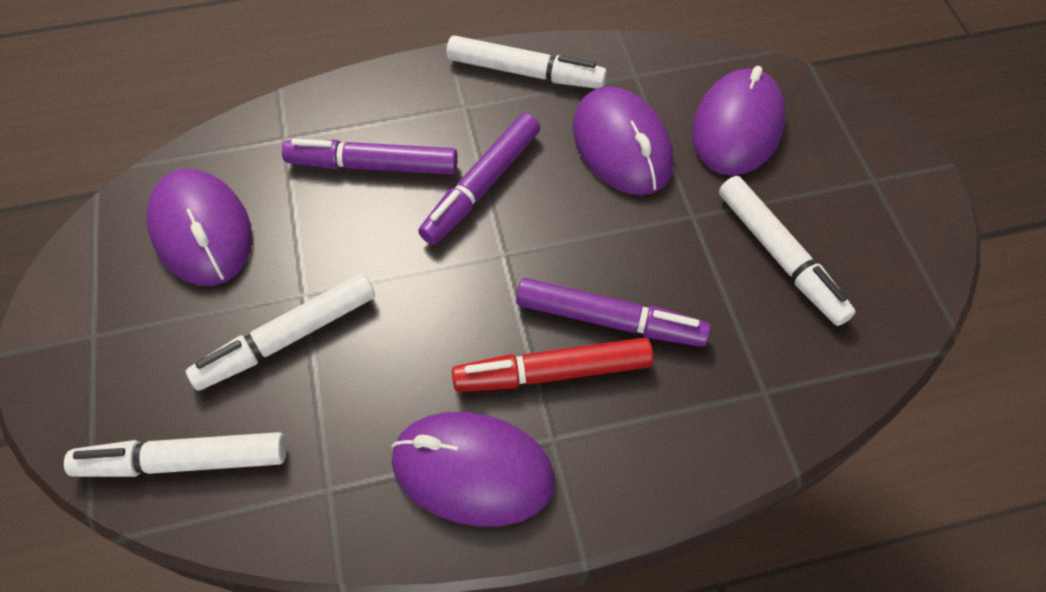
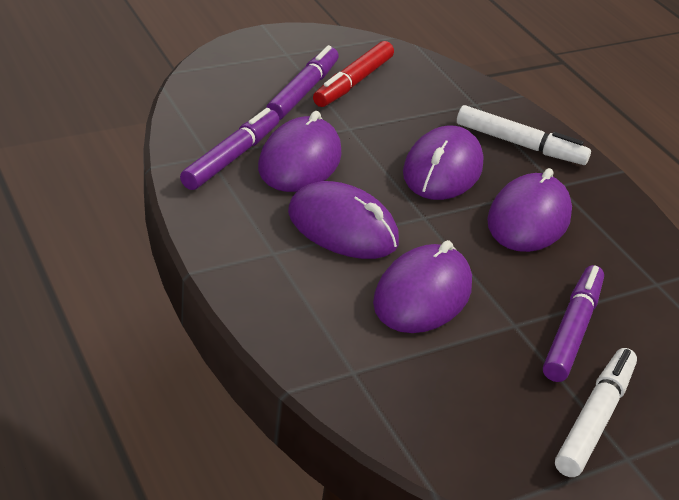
purple mouse: 4 -> 5
white marker: 4 -> 2

